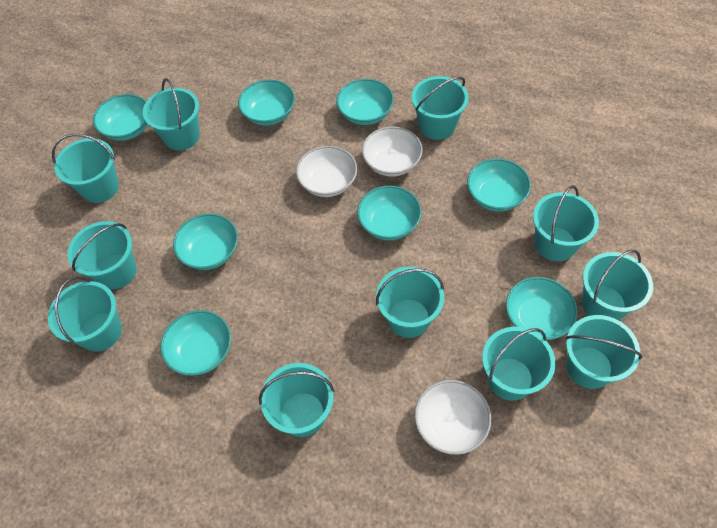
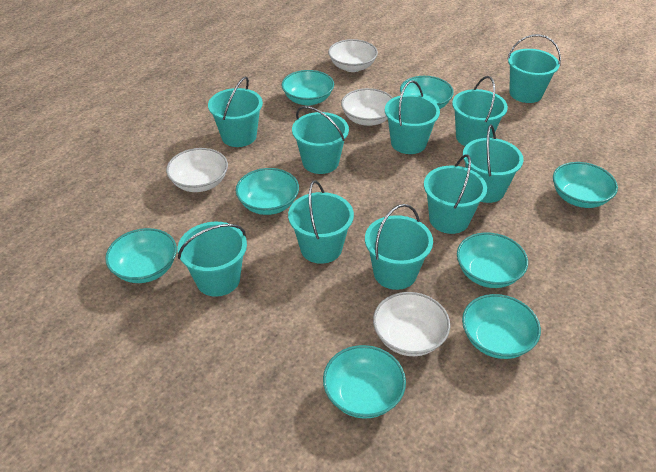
turquoise bucket: 11 -> 10
white bowl: 3 -> 4

